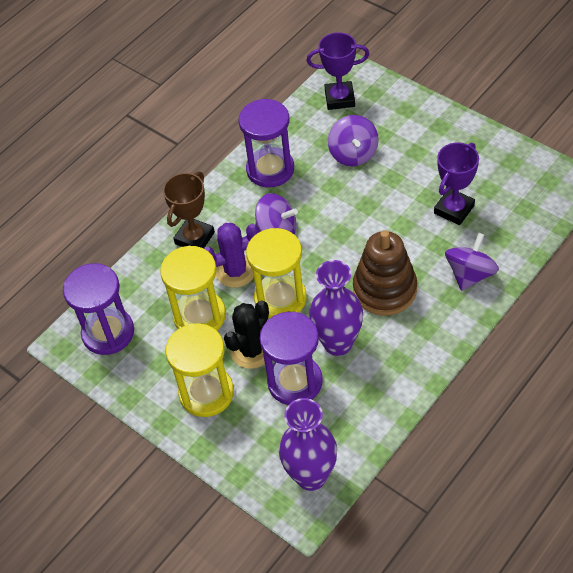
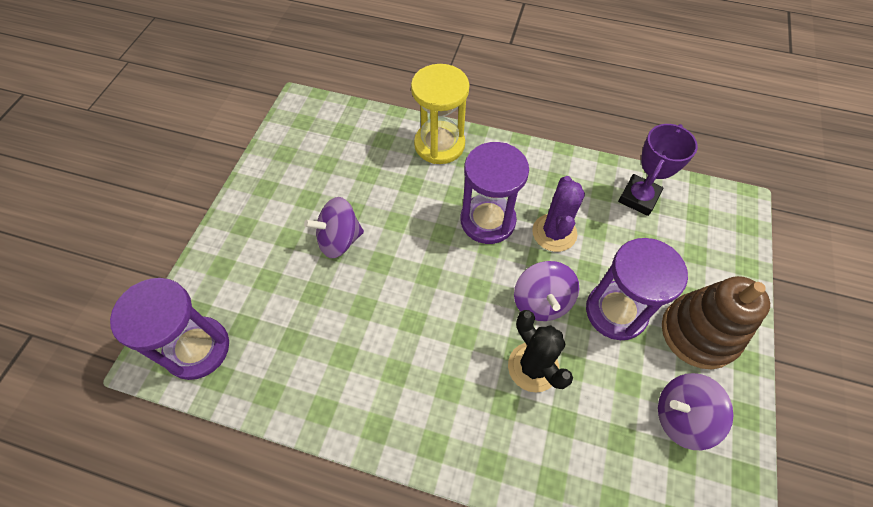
brown trophy: 1 -> 0
purple trophy: 2 -> 1
purple vase: 2 -> 0
yellow hourglass: 3 -> 1

